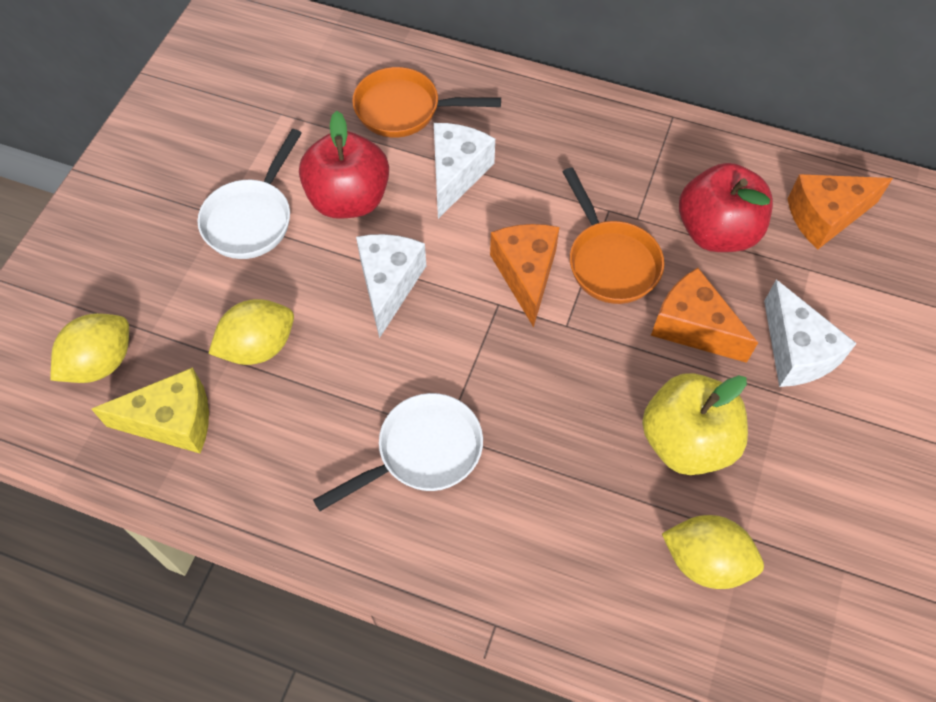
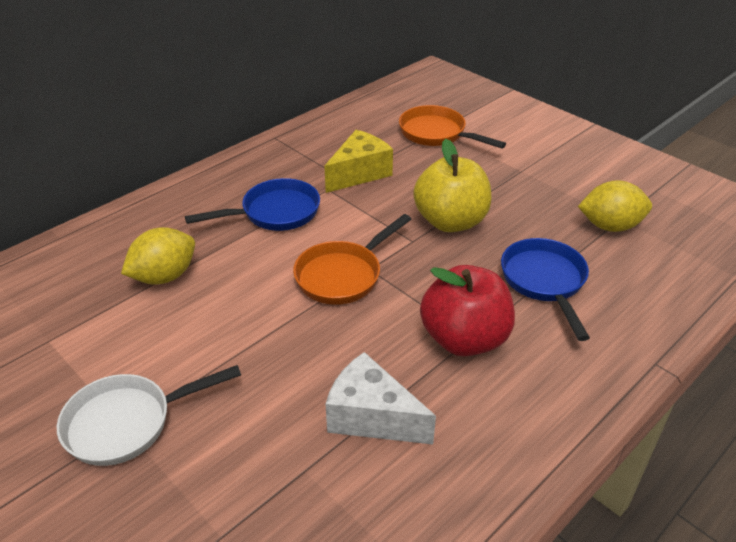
blue pan: 0 -> 2
orange cheese: 3 -> 0
red apple: 2 -> 1
white cheese: 3 -> 1
white pan: 2 -> 1
yellow lemon: 3 -> 2

